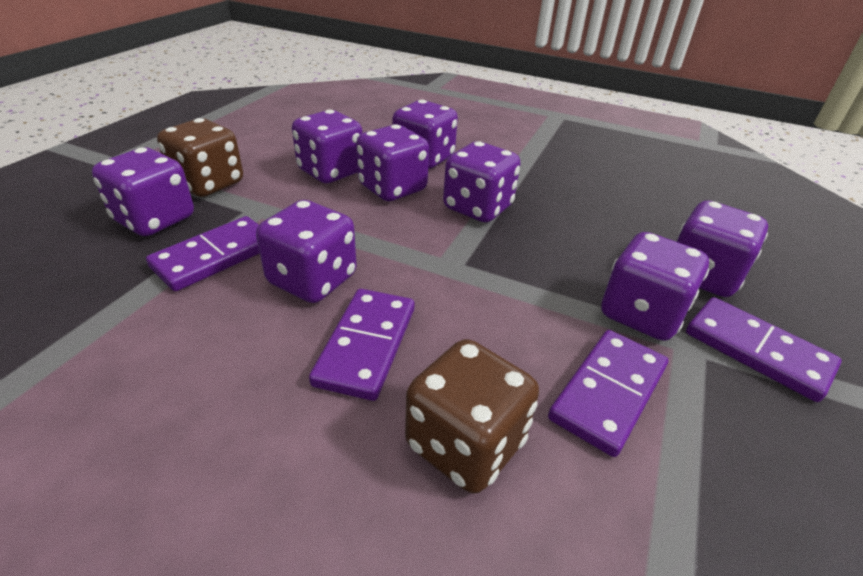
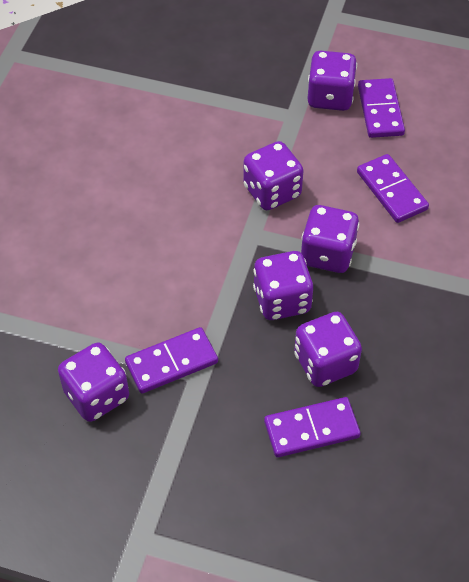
brown dice: 2 -> 0
purple dice: 8 -> 6

